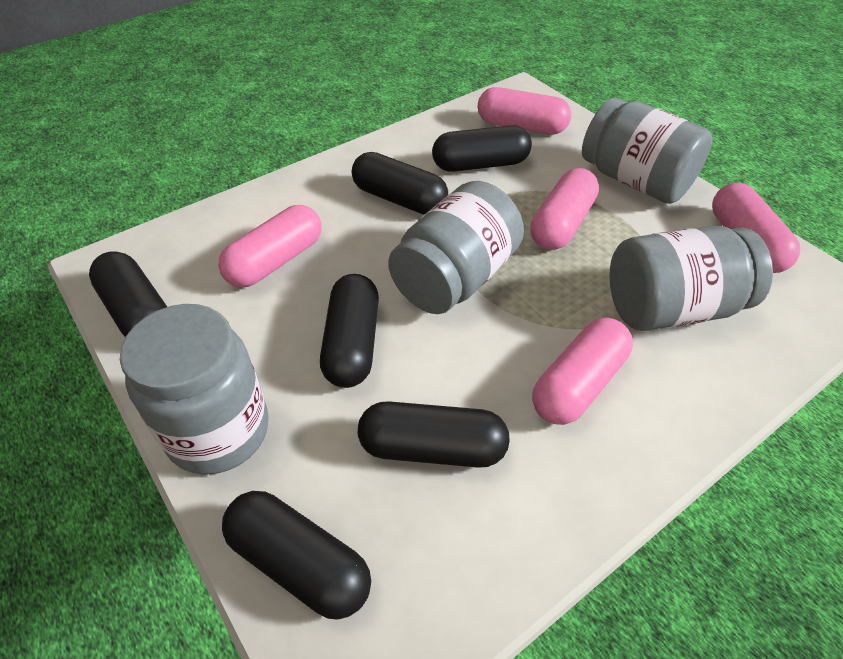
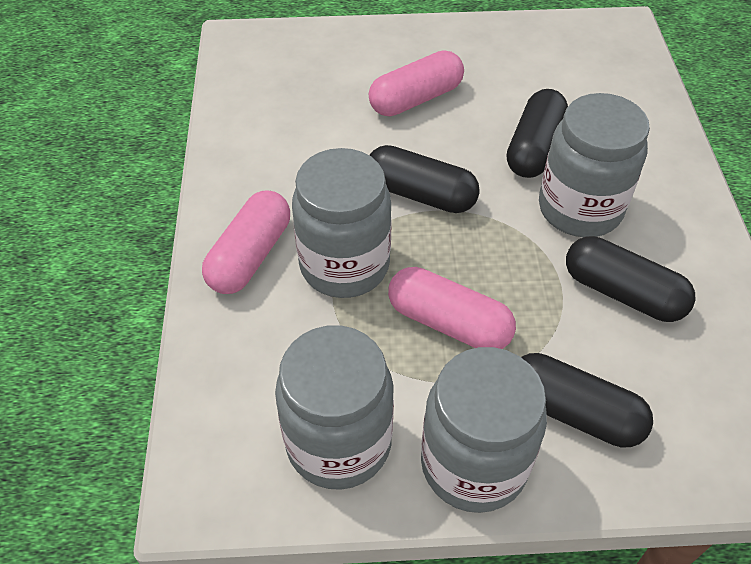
black capsule: 6 -> 4
pink capsule: 5 -> 3

